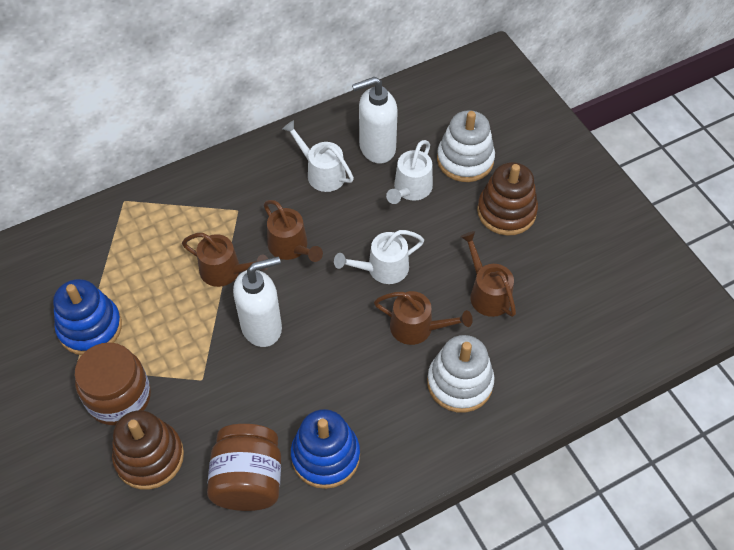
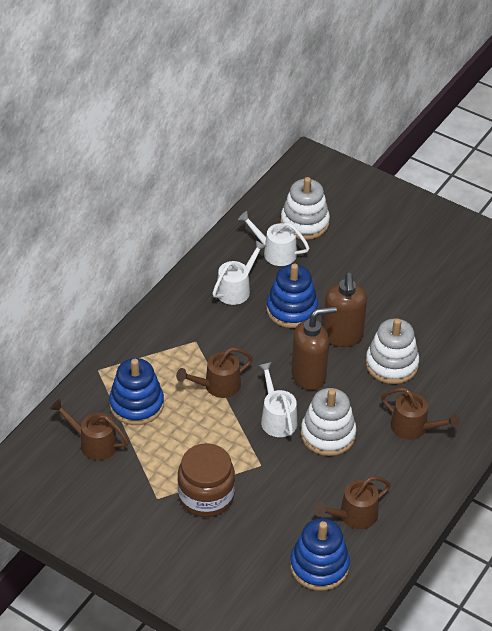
blue stacking toy: 2 -> 3
brown jar: 2 -> 1
brown soap dispenser: 0 -> 2
brown stacking toy: 2 -> 0
white soap dispenser: 2 -> 0
white stacking toy: 2 -> 3

